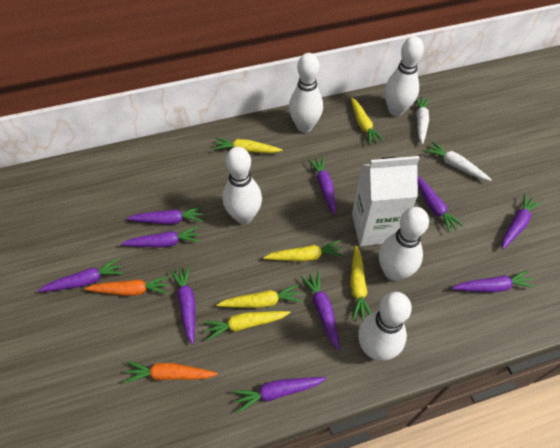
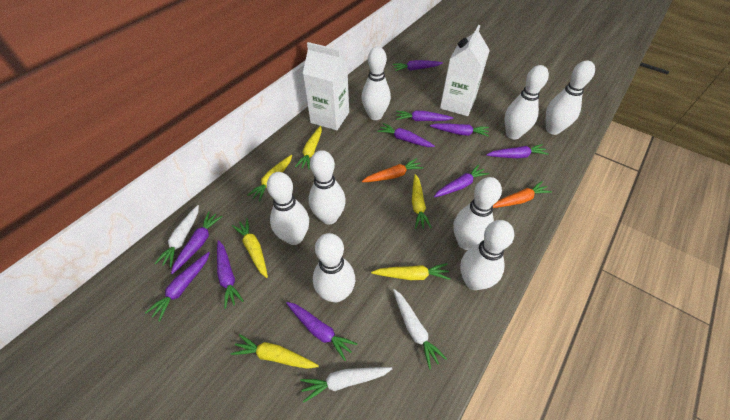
white bowling pin: 5 -> 8
white carrot: 2 -> 3
white carton: 1 -> 2

